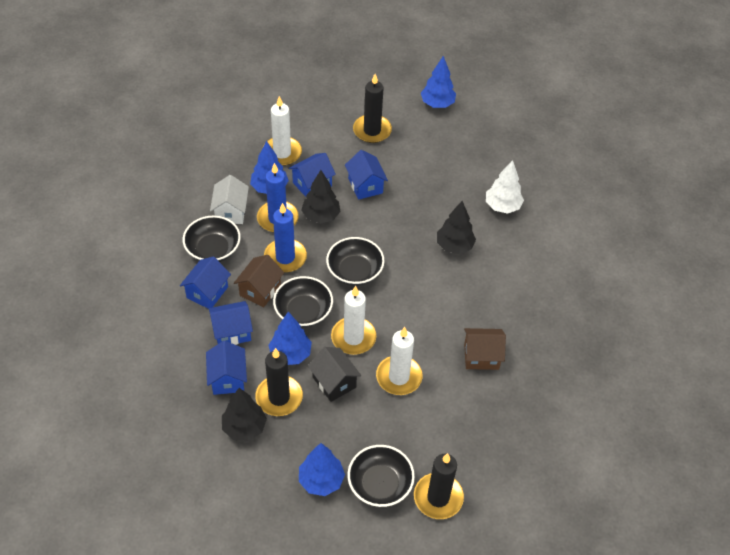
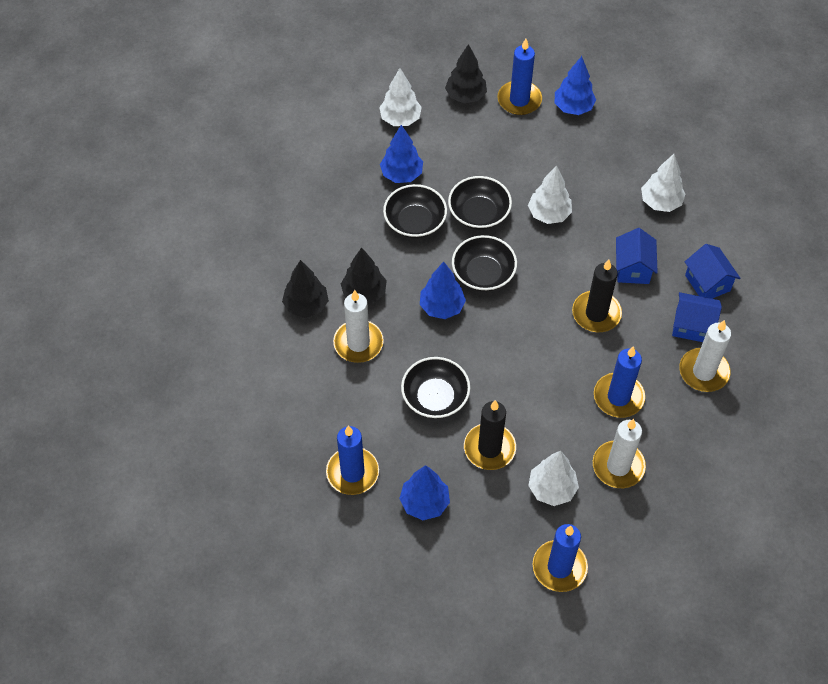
black candle: 3 -> 2
black house: 1 -> 0
blue candle: 2 -> 4
blue house: 5 -> 3
brown house: 2 -> 0
white house: 1 -> 0
white tree: 1 -> 4

